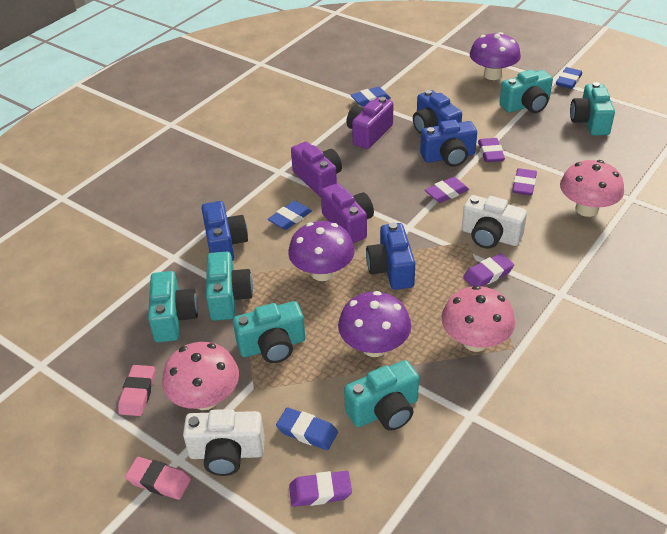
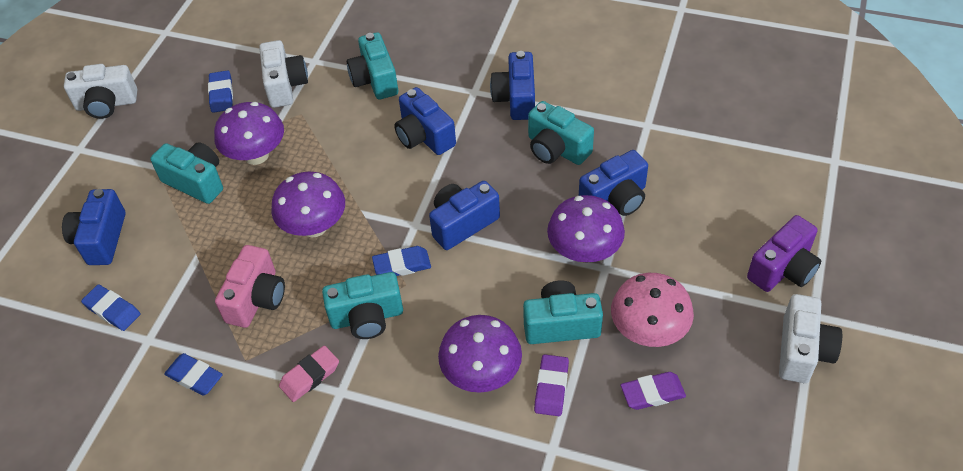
blue camera: 4 -> 5
pink camera: 0 -> 1
pink eraser: 2 -> 1
pink mushroom: 3 -> 1
purple camera: 3 -> 1
purple eraser: 5 -> 2
purple mushroom: 3 -> 4
turquoise camera: 6 -> 5
white camera: 2 -> 3

